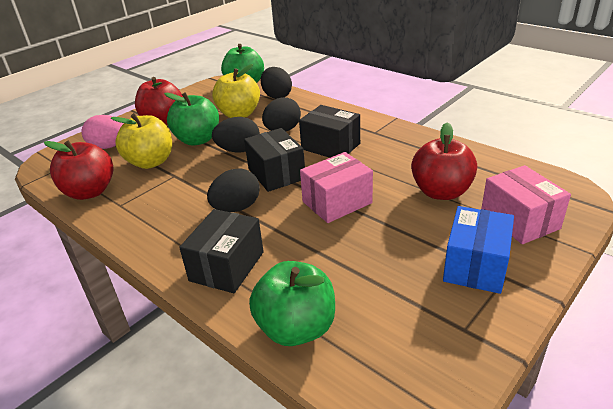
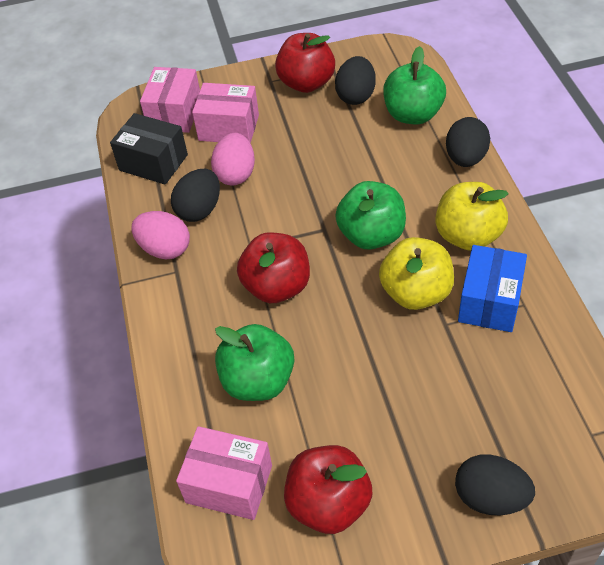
black box: 3 -> 1
pink box: 2 -> 3
pink egg: 1 -> 2

